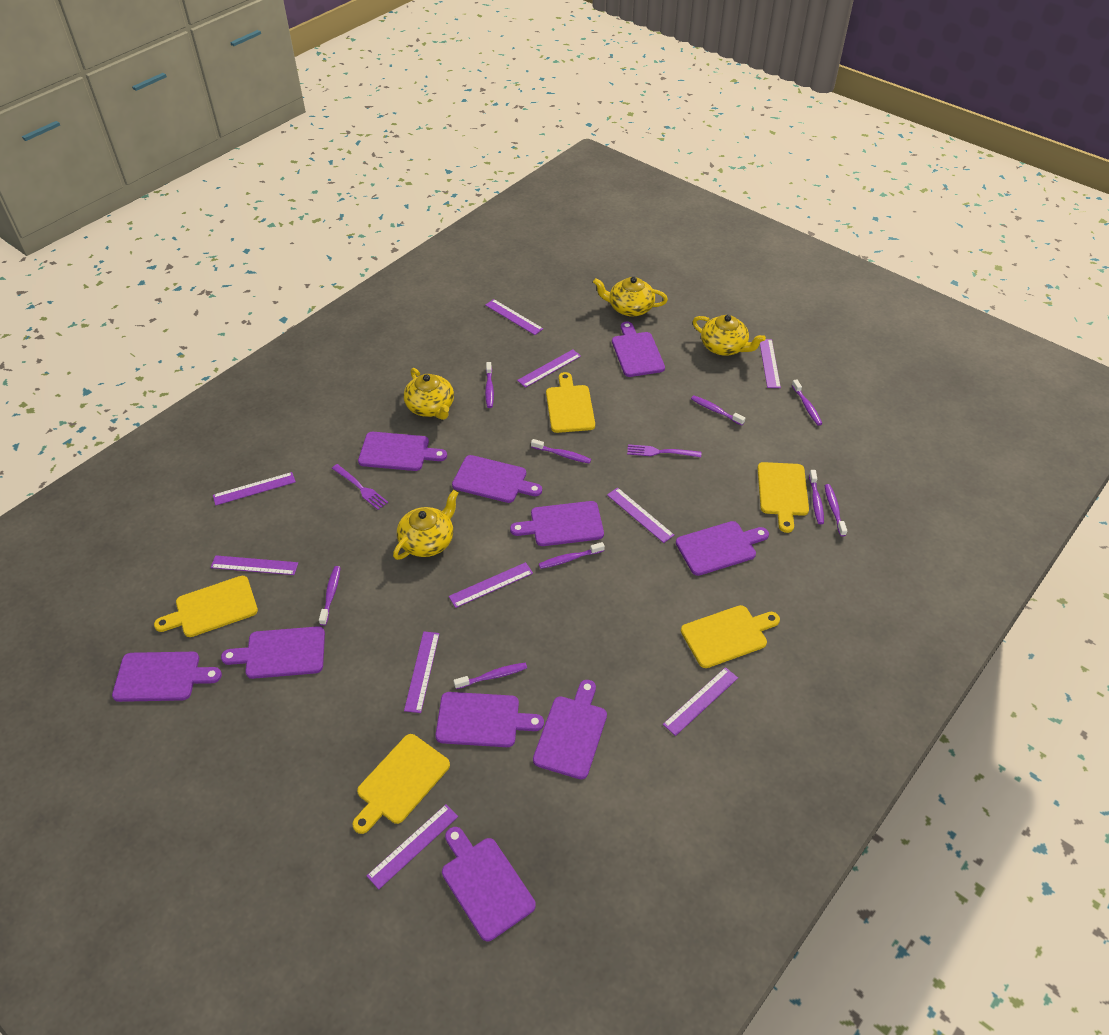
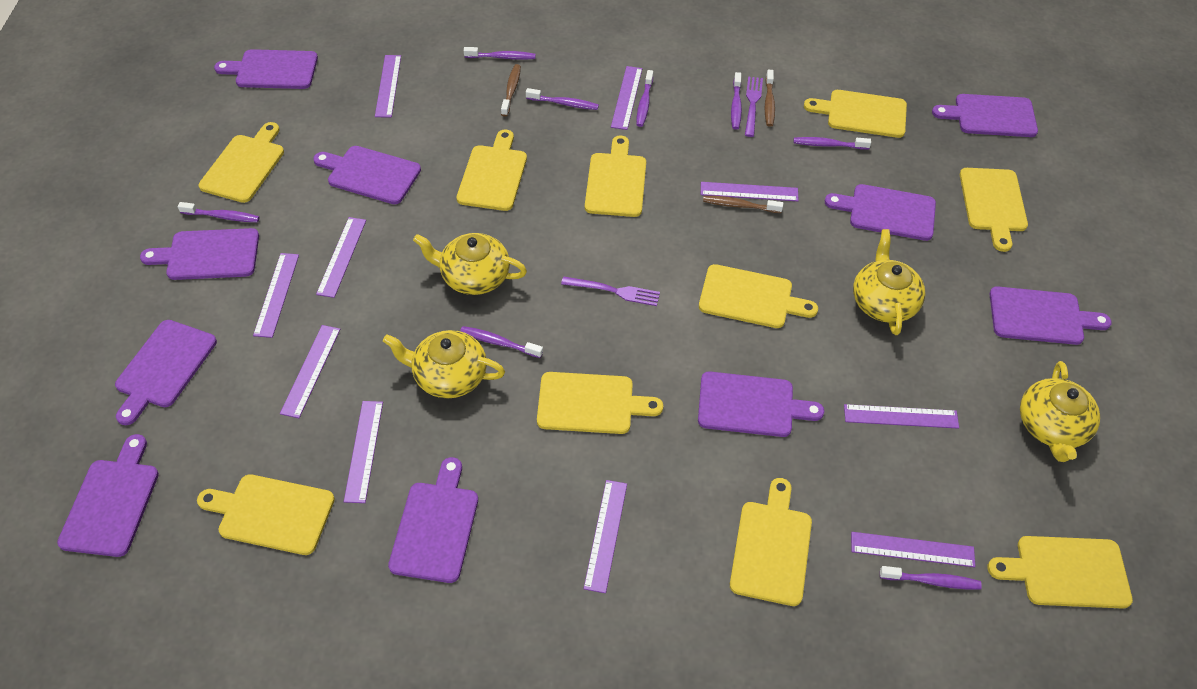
brown toothbrush: 0 -> 3
purple toothbrush: 9 -> 8
yellow cutting board: 5 -> 10

